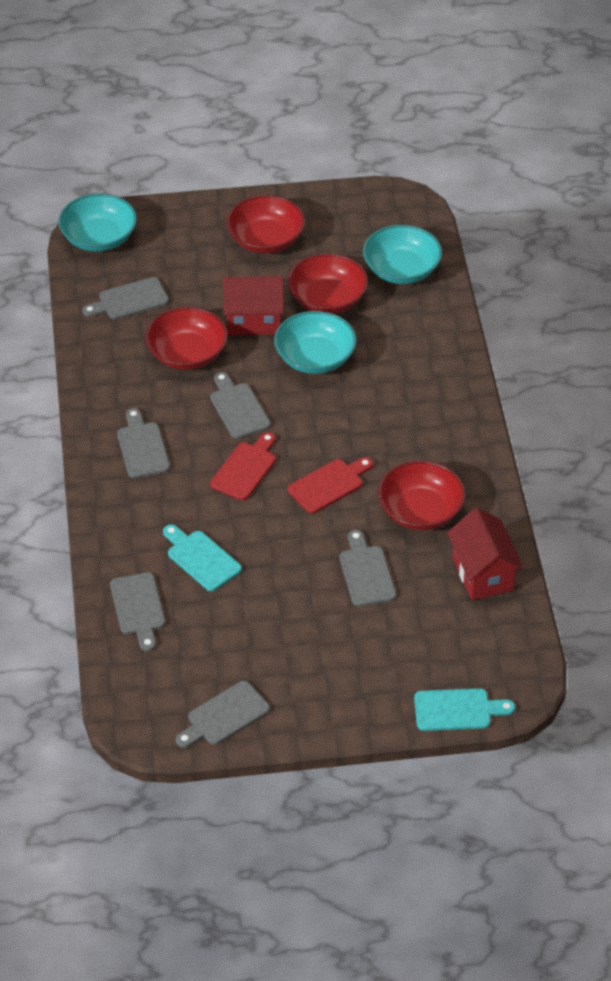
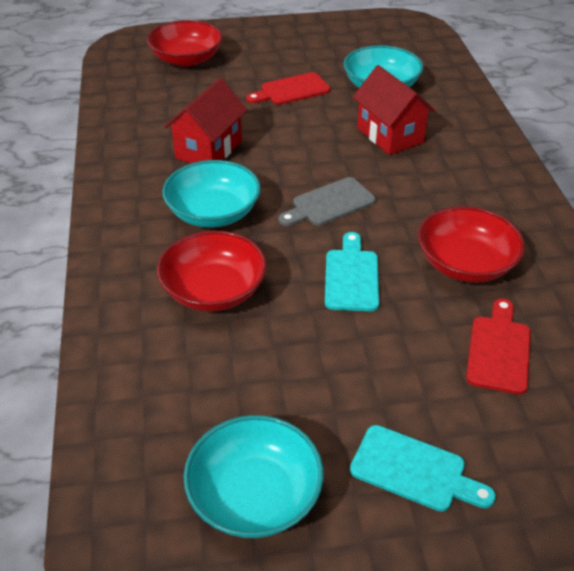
grey cutting board: 6 -> 1
red bowl: 4 -> 3

